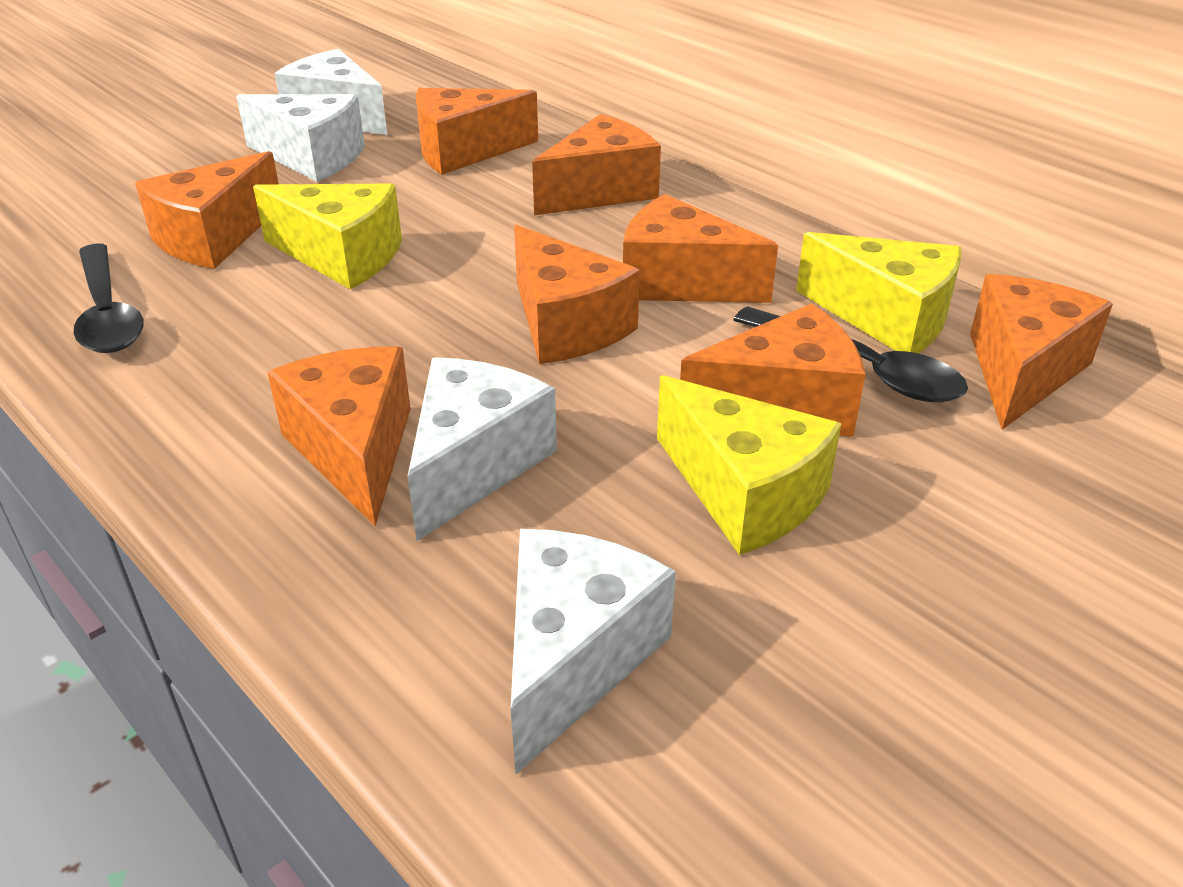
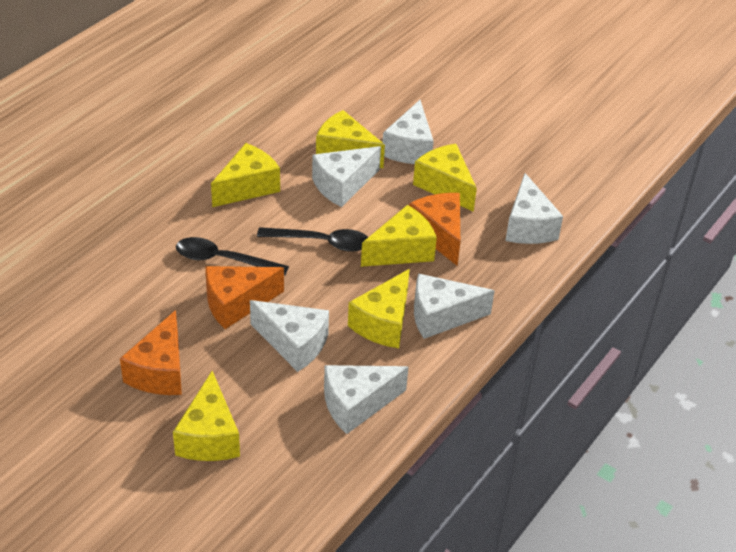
orange cheese: 8 -> 3
white cheese: 4 -> 6
yellow cheese: 3 -> 6

